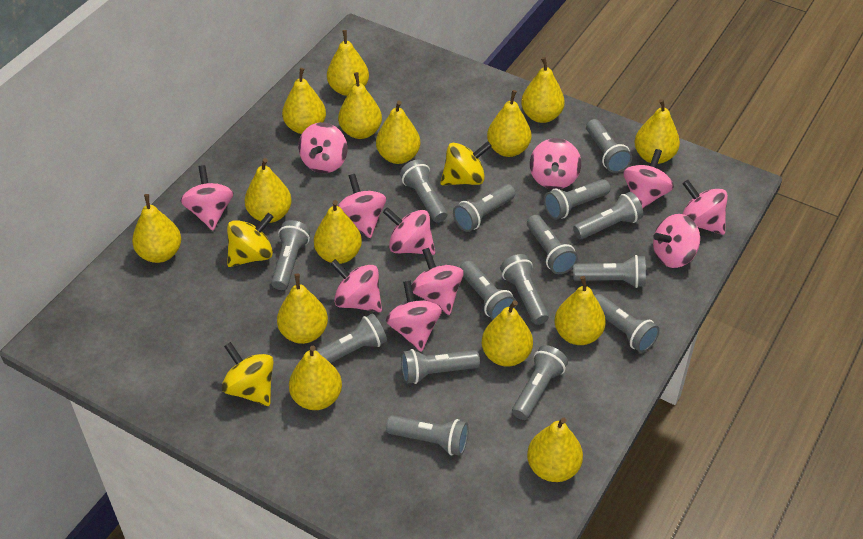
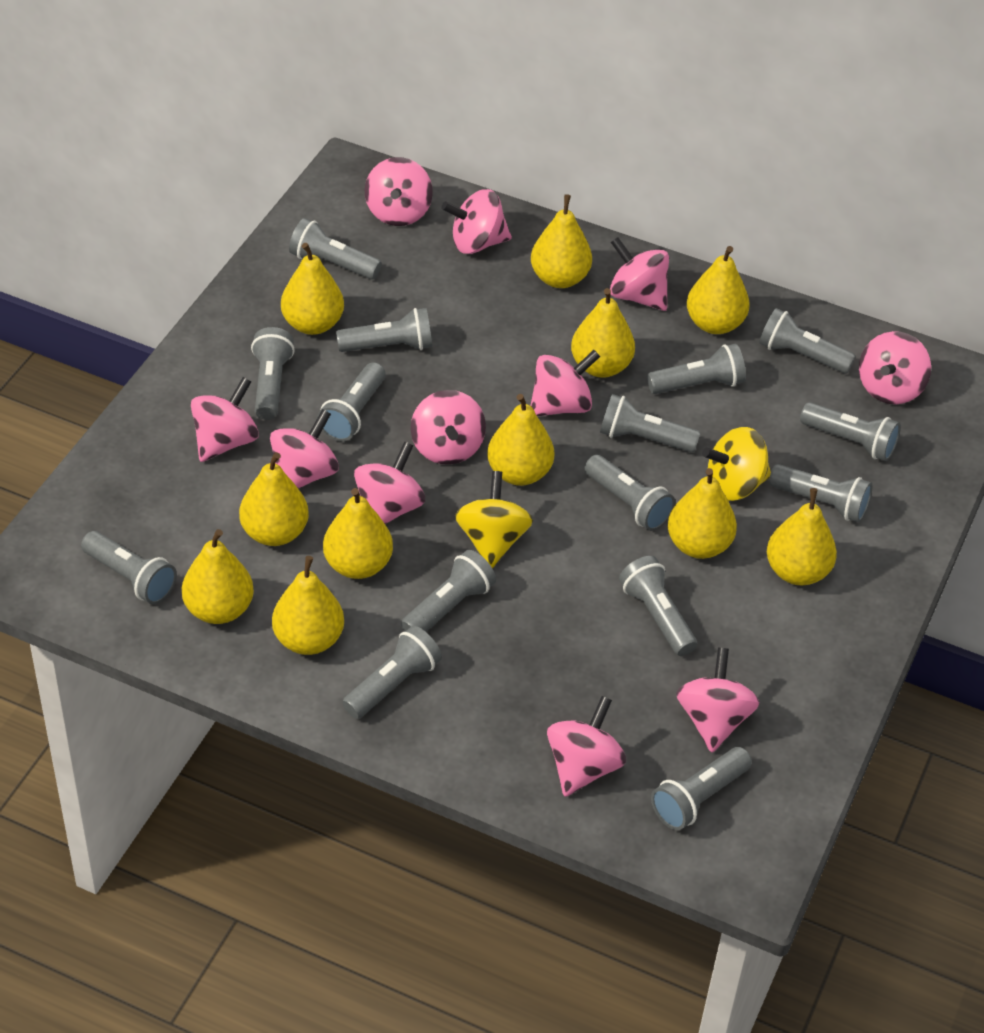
yellow pear: 15 -> 11
yellow spinning top: 3 -> 2

